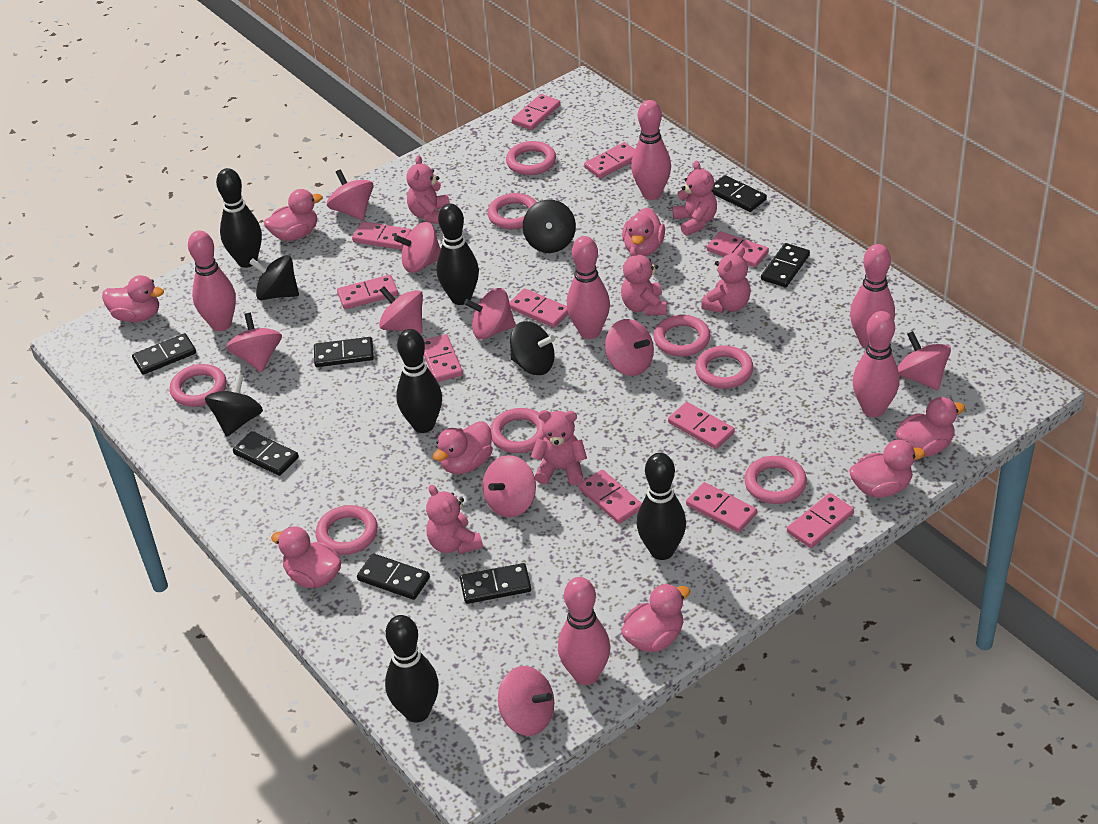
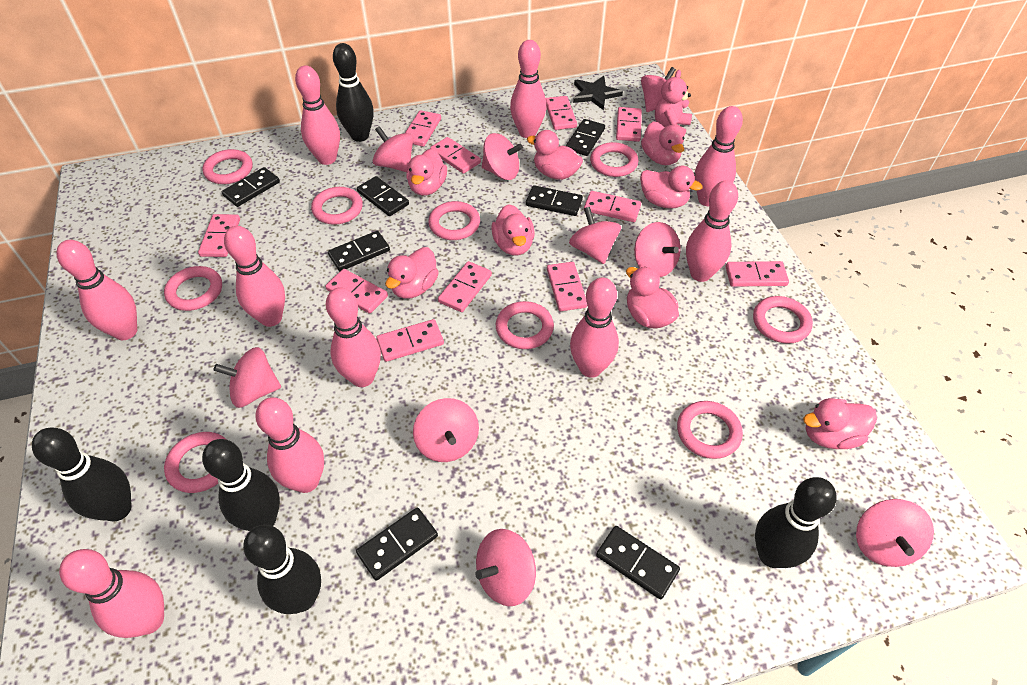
black spinning top: 4 -> 0
black star: 0 -> 1
pink bowling pin: 6 -> 10
pink ring: 8 -> 9
pink teddy bear: 6 -> 1

